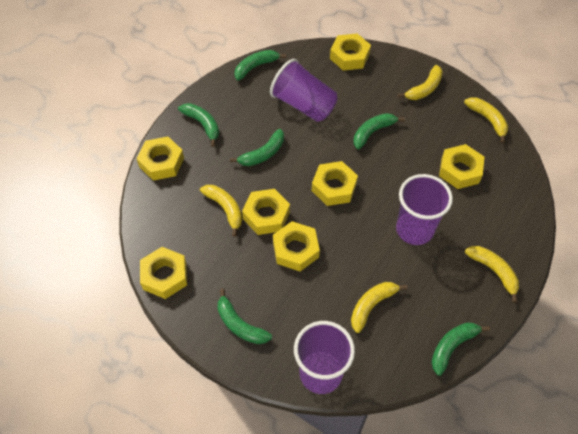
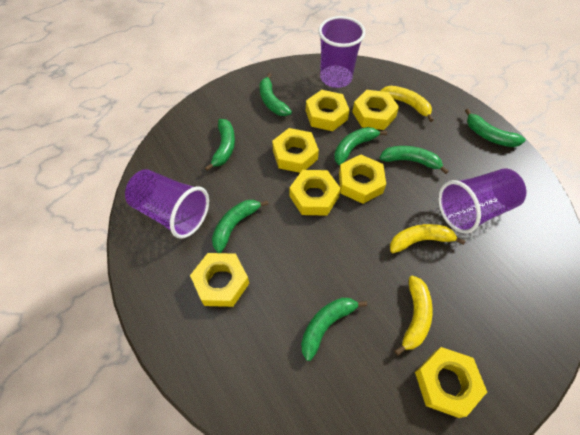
green banana: 6 -> 7
yellow banana: 5 -> 3

